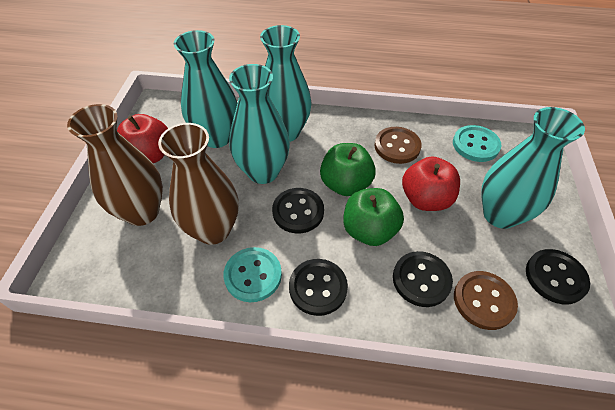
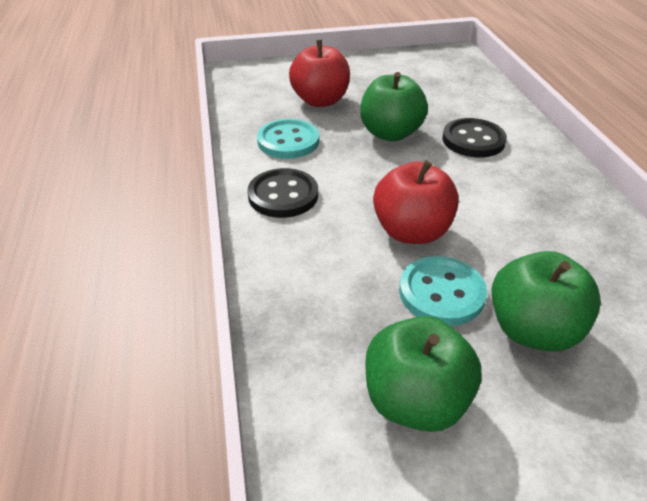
black button: 4 -> 2
brown button: 2 -> 0
brown vase: 2 -> 0
green apple: 2 -> 3
turquoise vase: 4 -> 0

